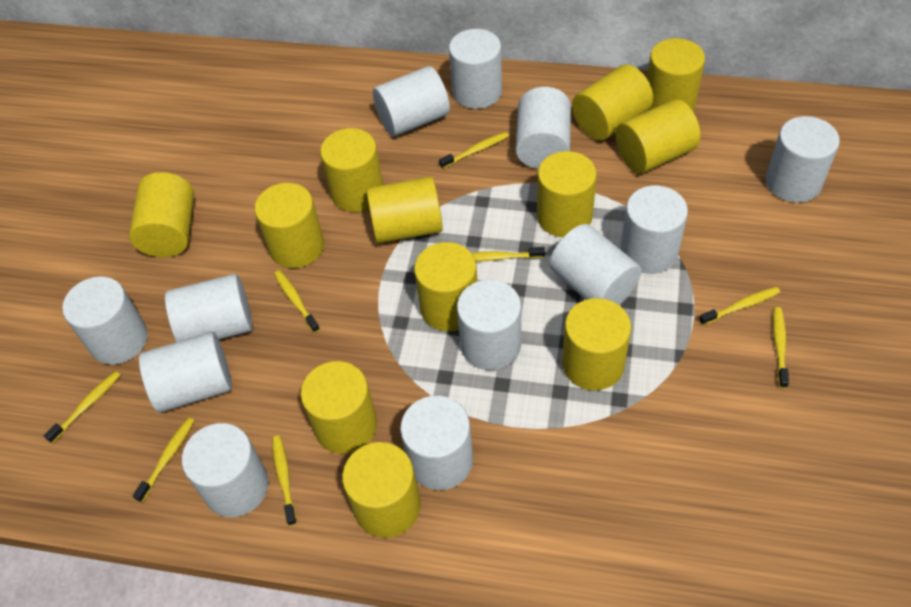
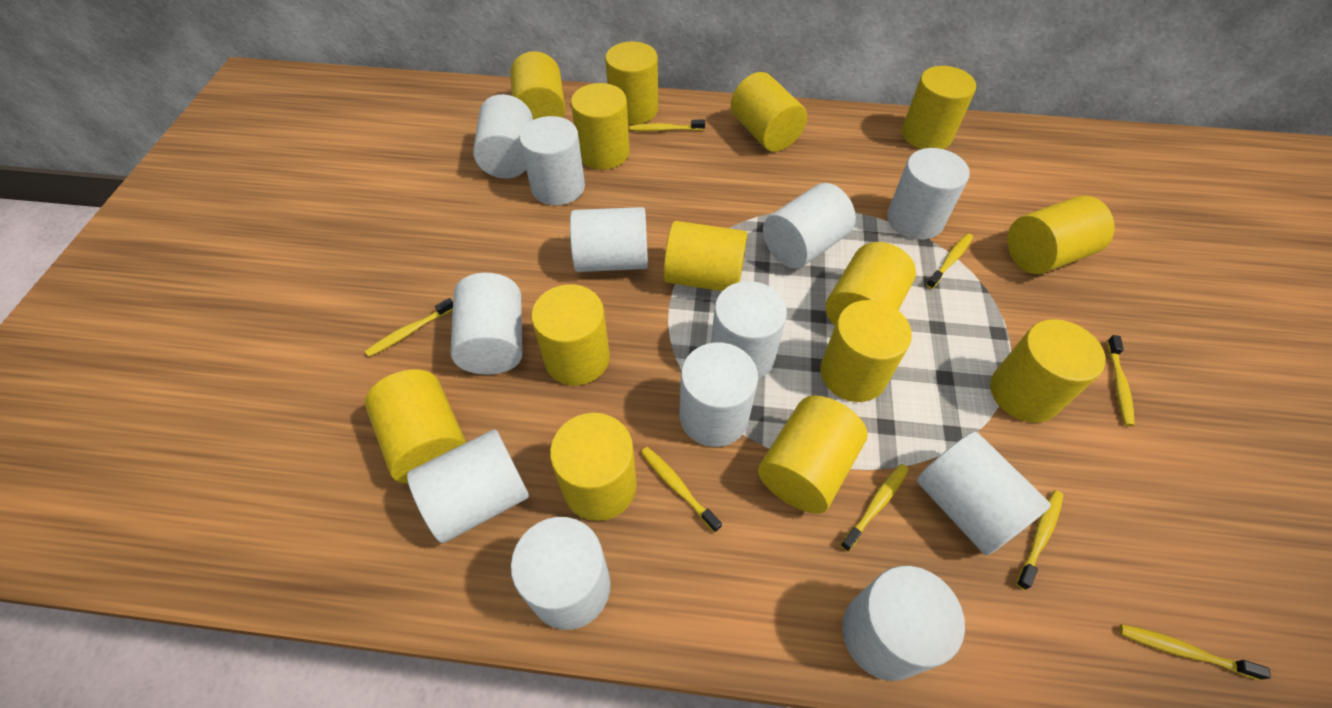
yellow cylinder: 12 -> 14

